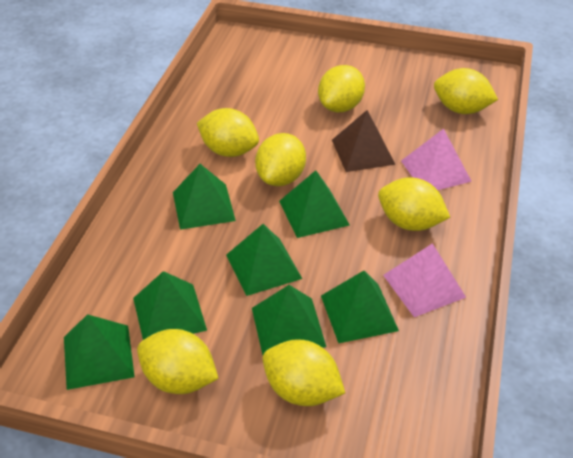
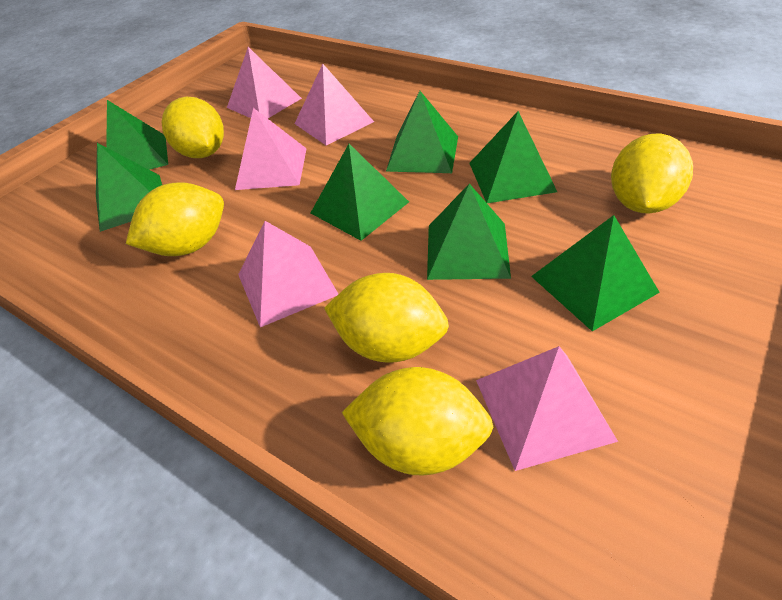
brown pyramid: 1 -> 0
pink pyramid: 2 -> 5
yellow lemon: 7 -> 5

